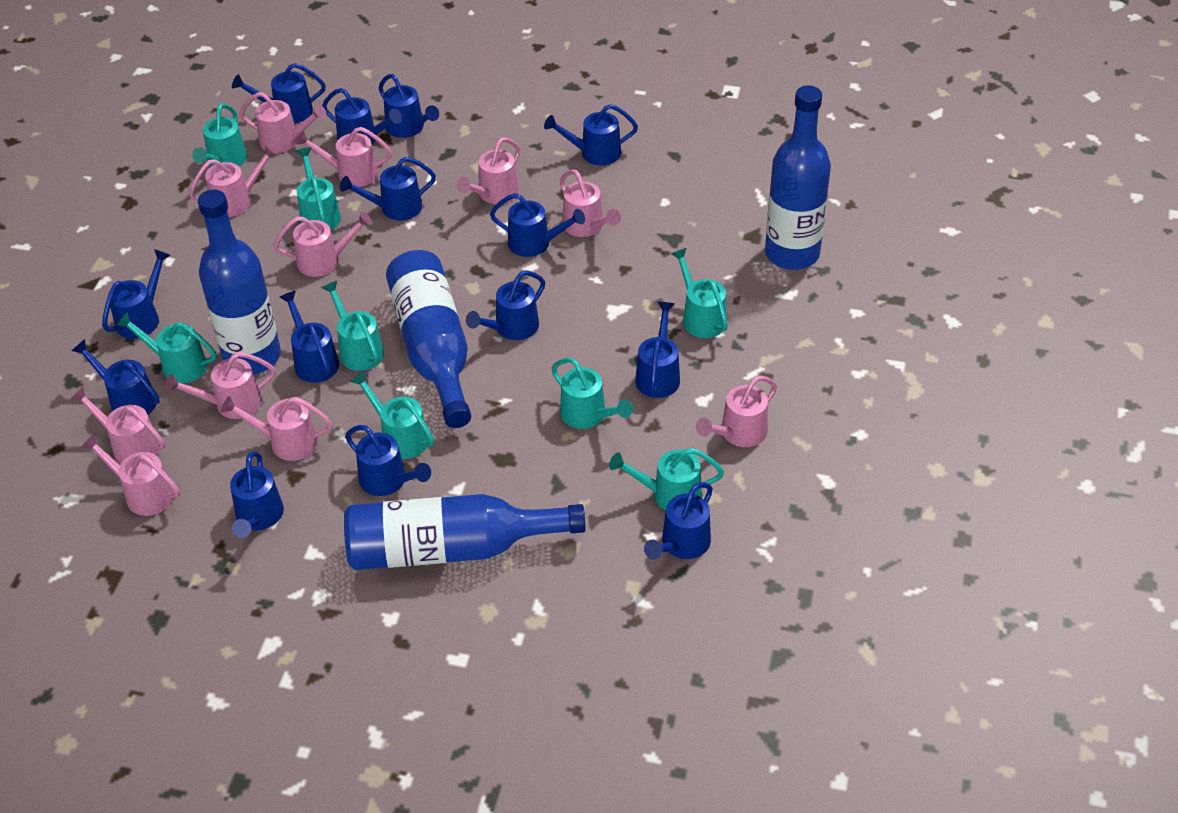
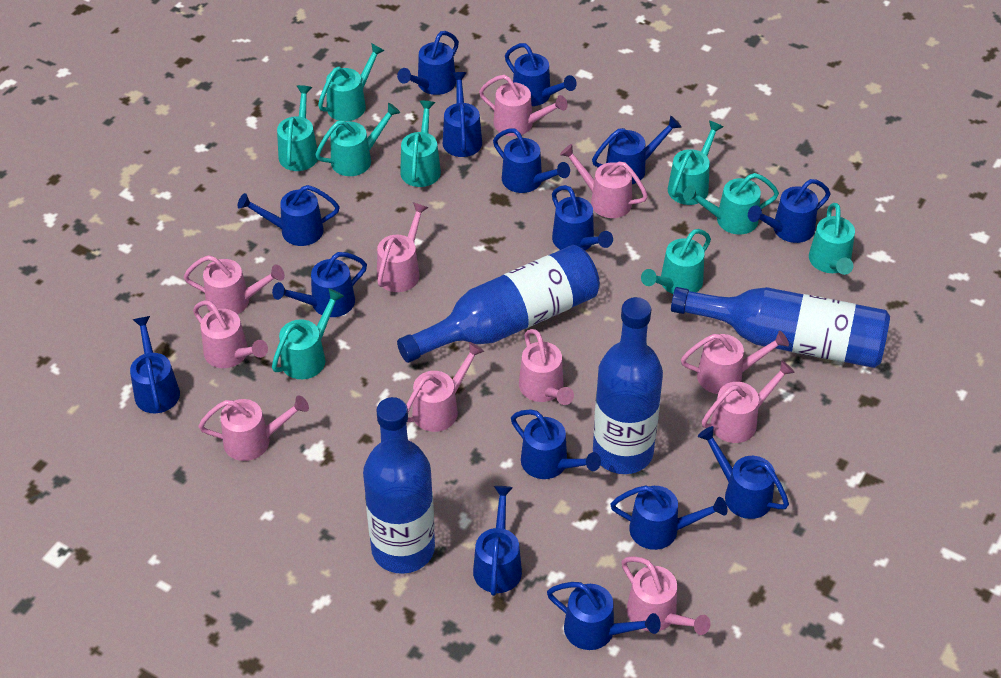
blue watering can: 14 -> 15
turquoise watering can: 8 -> 9

